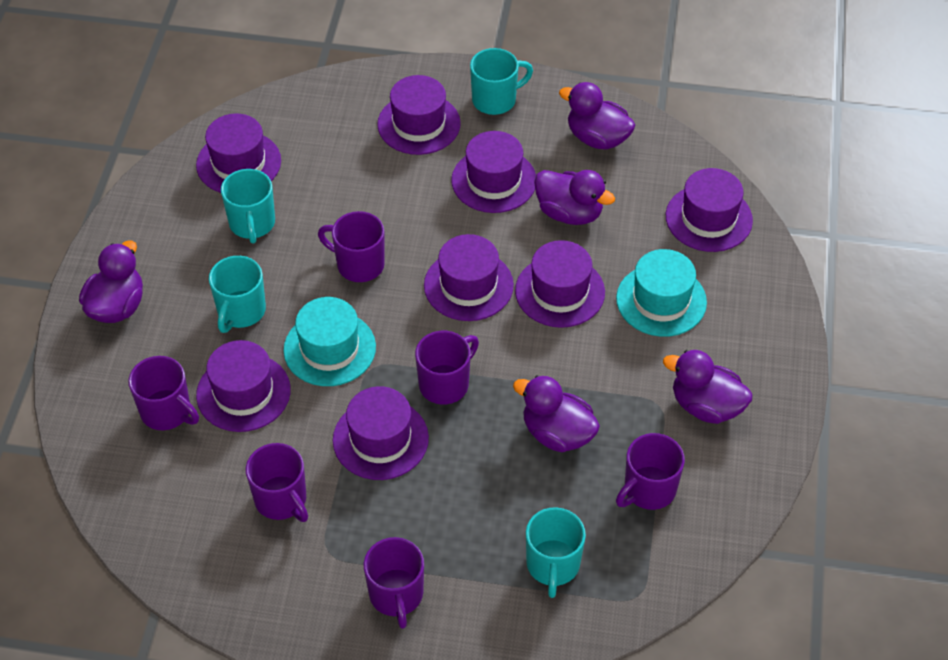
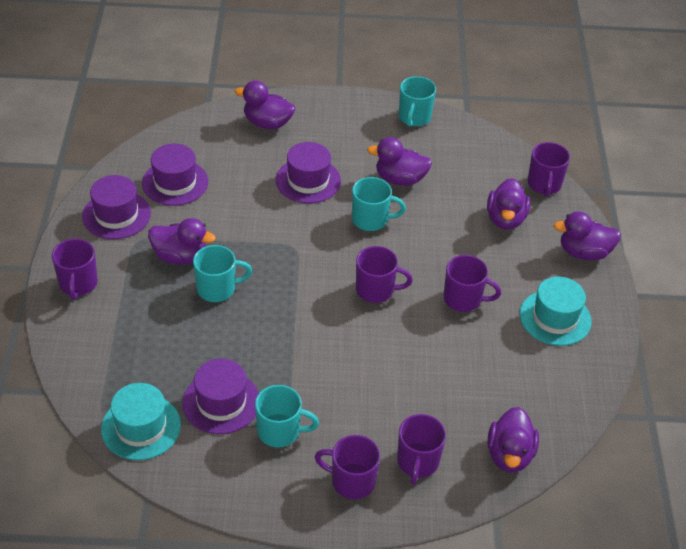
purple duck: 5 -> 6
purple hat: 8 -> 4

